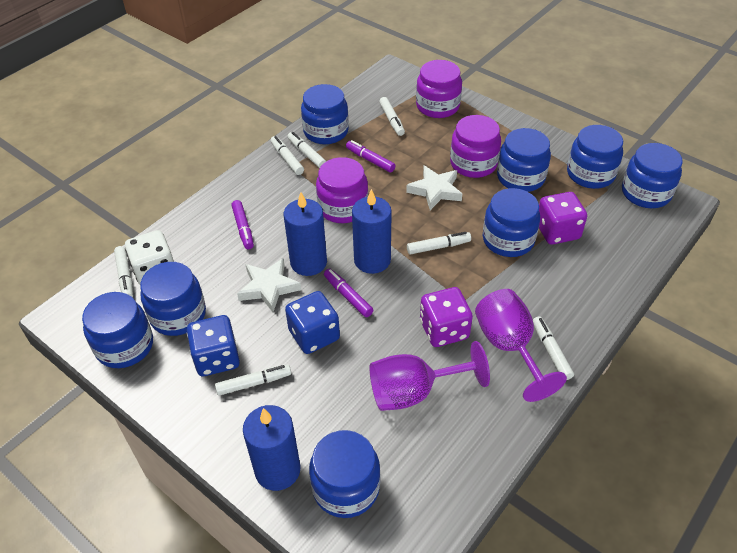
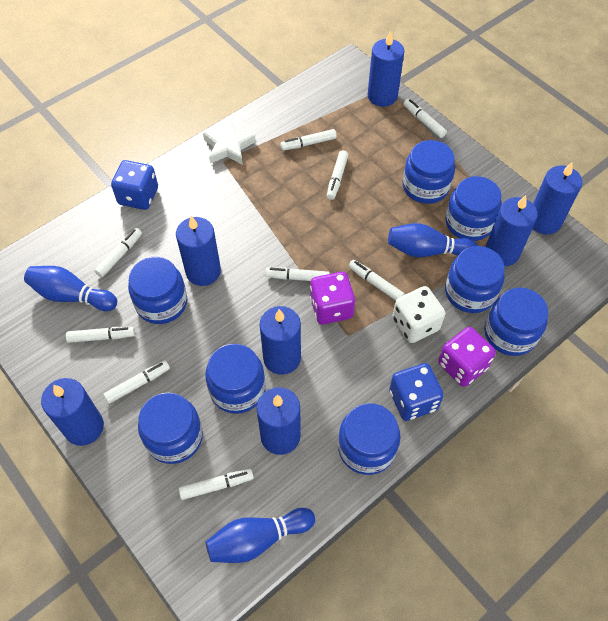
blue bowling pin: 0 -> 3
blue candle: 3 -> 7
purple goblet: 2 -> 0
purple jar: 3 -> 0
purple marker: 3 -> 0
white marker: 7 -> 9
white star: 2 -> 1

